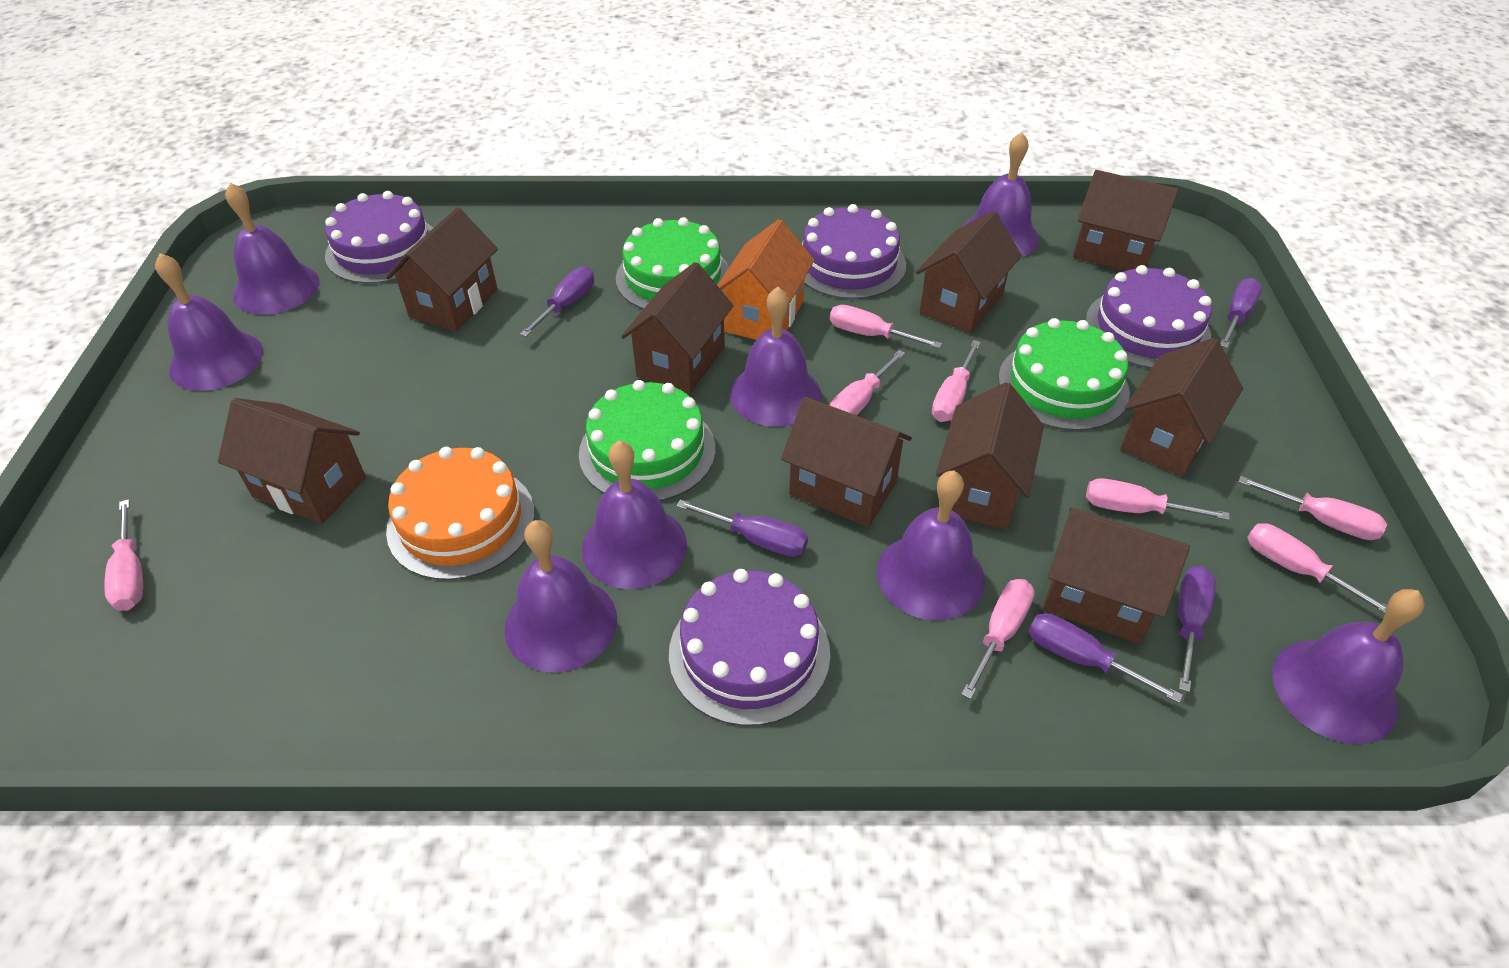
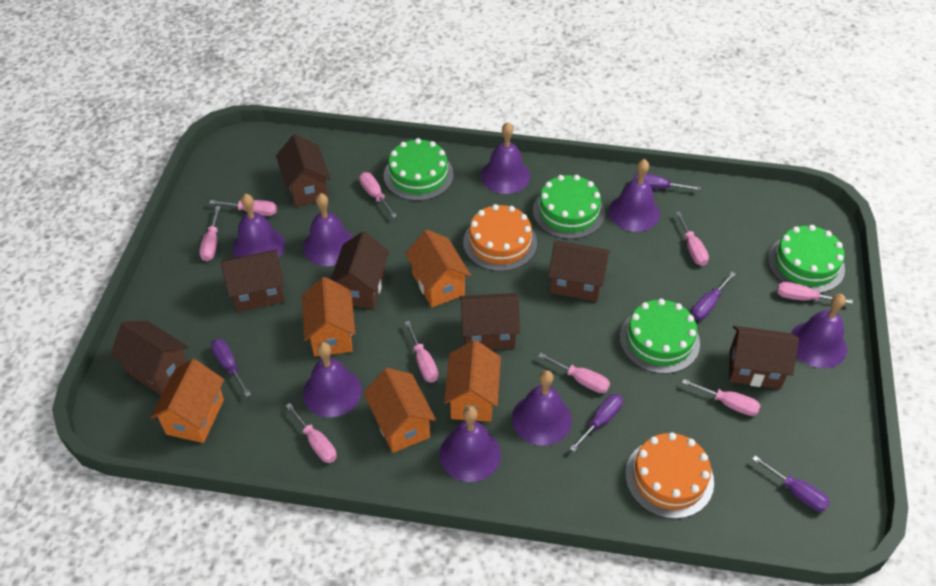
brown house: 9 -> 7
green cake: 3 -> 4
orange cake: 1 -> 2
orange house: 1 -> 5
pink screwdriver: 8 -> 9
purple cake: 4 -> 0

